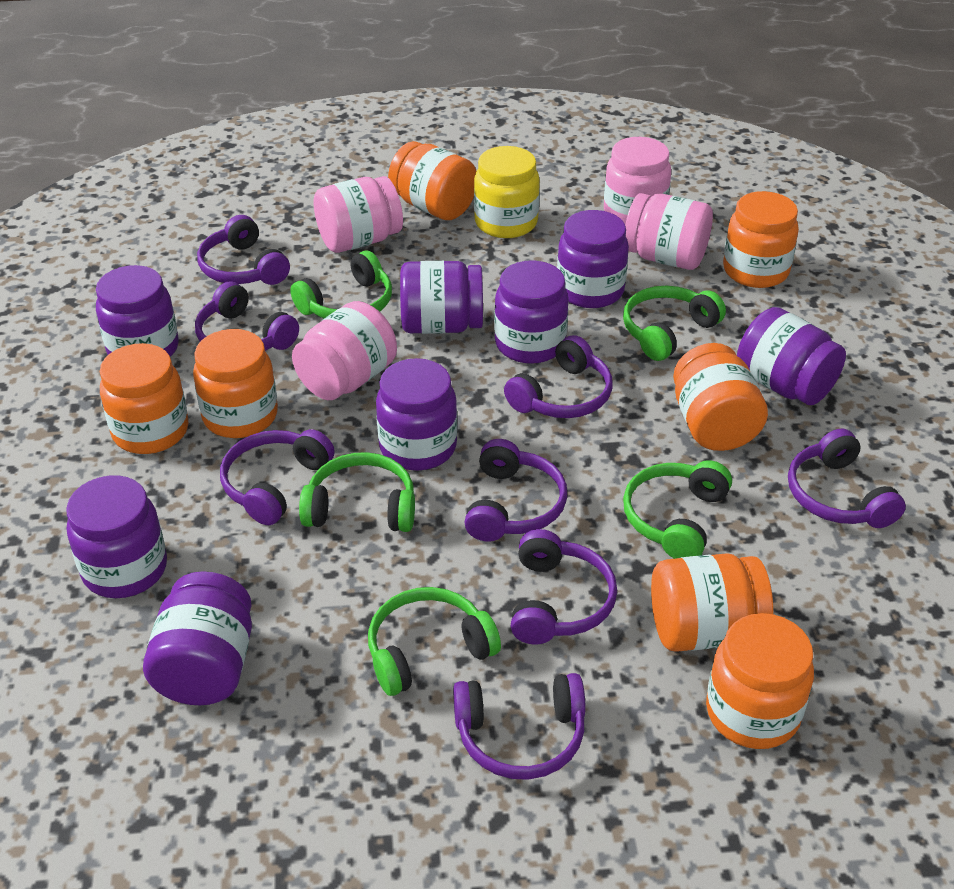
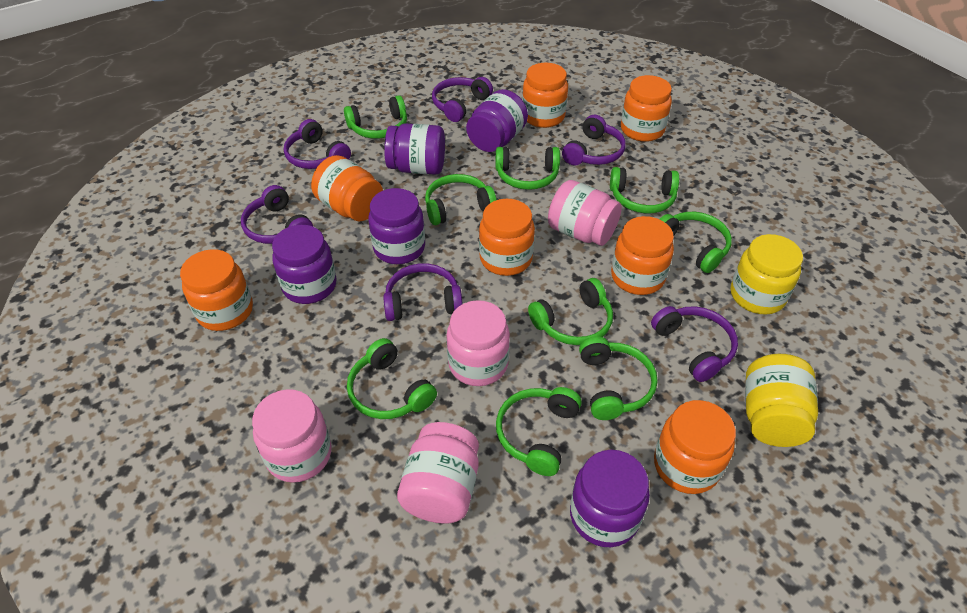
green headphones: 5 -> 9
purple headphones: 8 -> 6
purple jar: 8 -> 5
yellow jar: 1 -> 2

